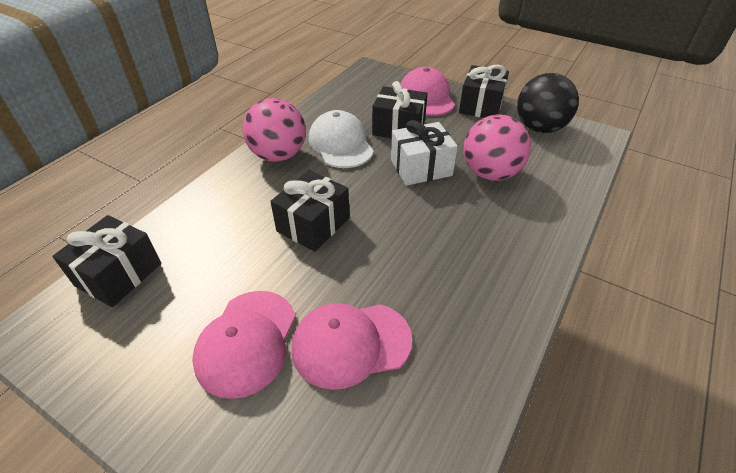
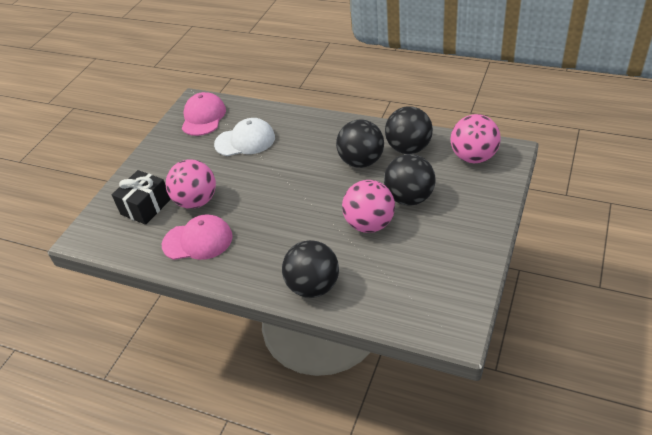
black ball: 1 -> 4
black gift: 4 -> 1
pink ball: 2 -> 3
pink cap: 3 -> 2
white gift: 1 -> 0

